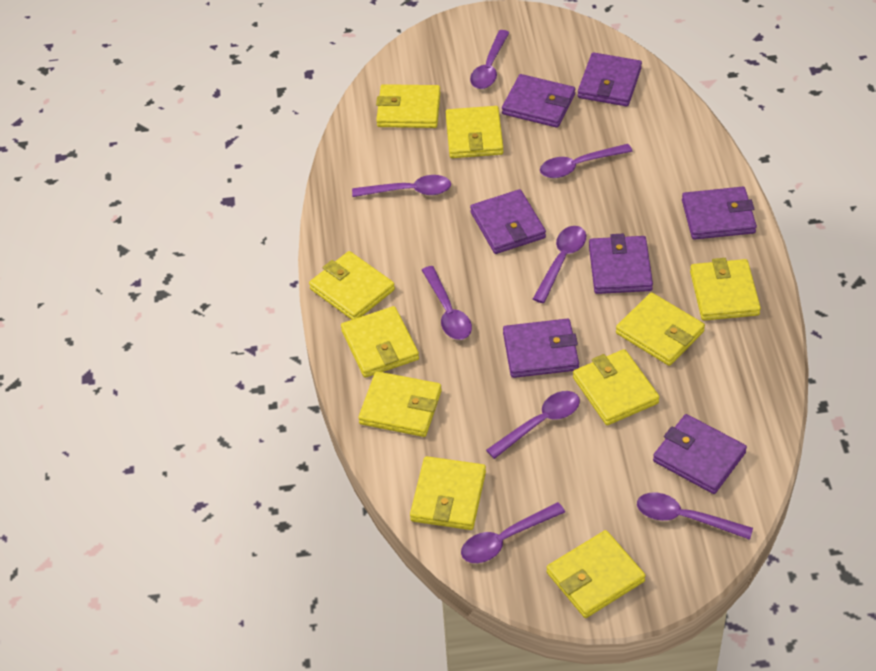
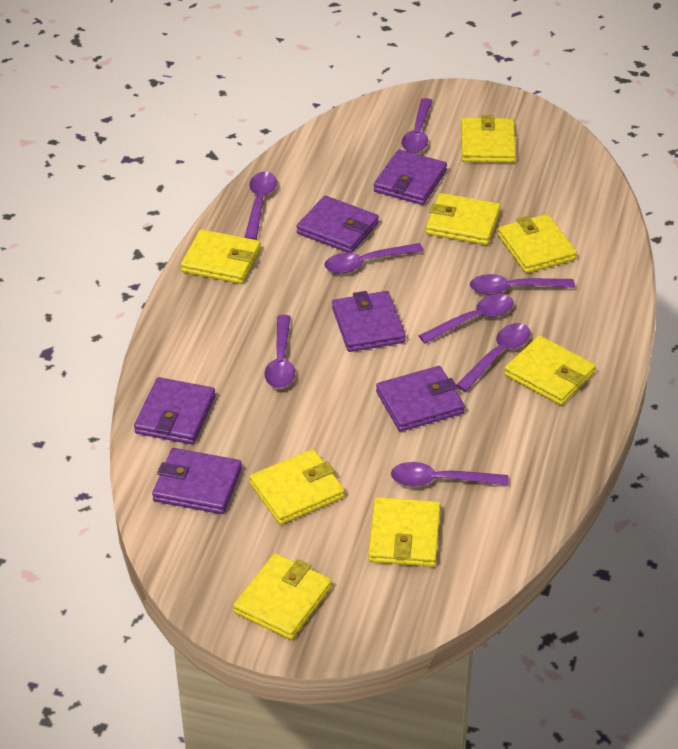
purple wallet: 7 -> 6
yellow wallet: 10 -> 8

